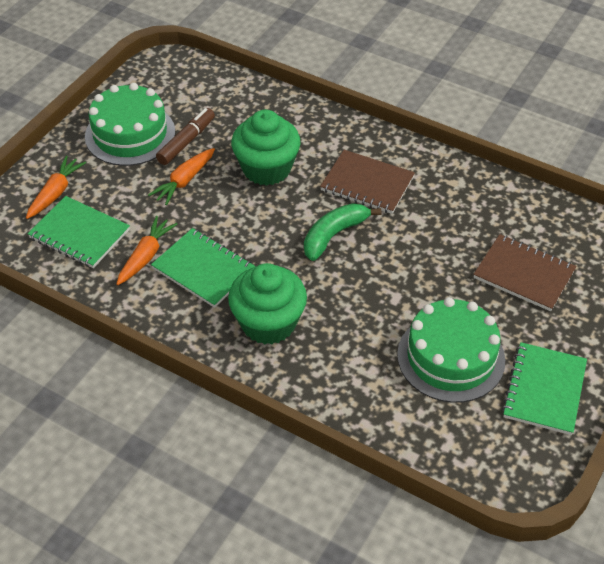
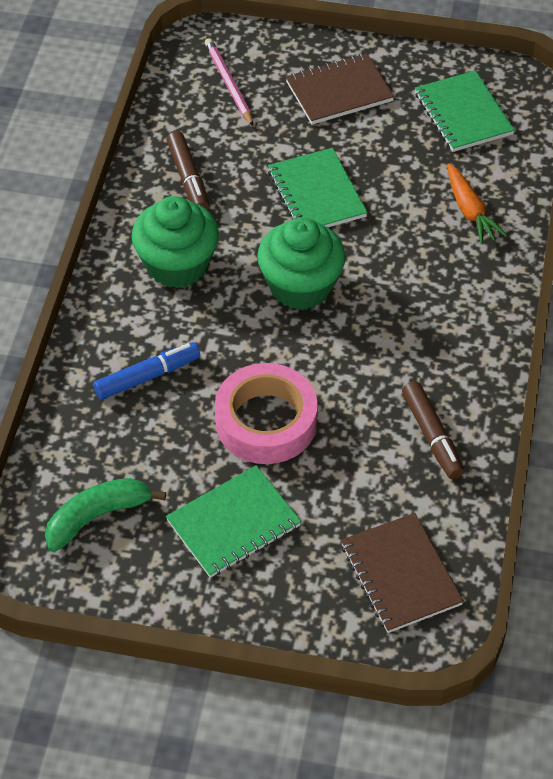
blue marker: 0 -> 1
brown marker: 1 -> 2
green cake: 2 -> 0
orange carrot: 3 -> 1
pink pencil: 0 -> 1
pink tape: 0 -> 1

